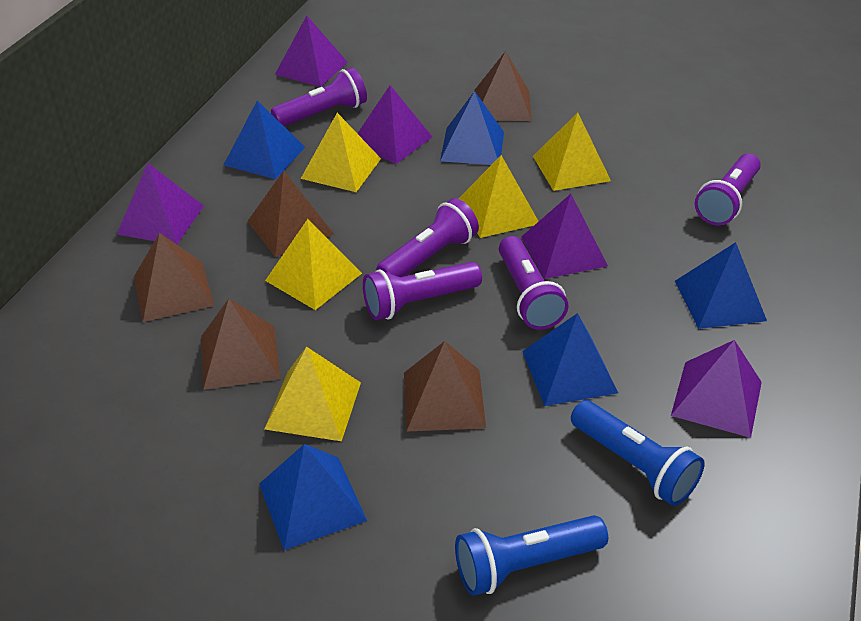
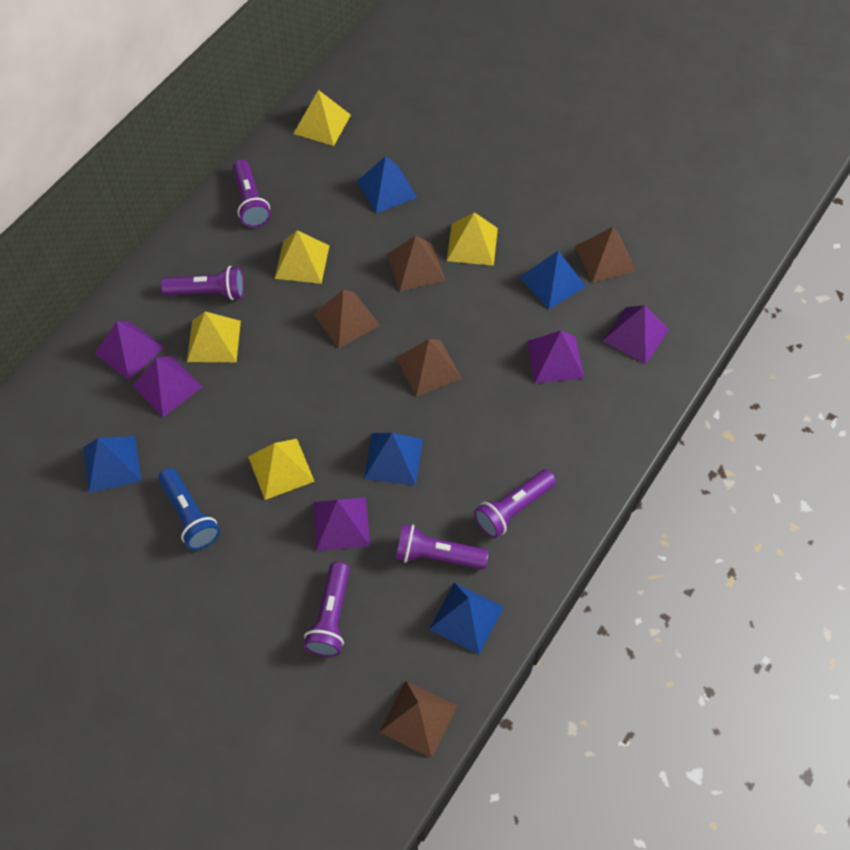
blue flashlight: 2 -> 1

